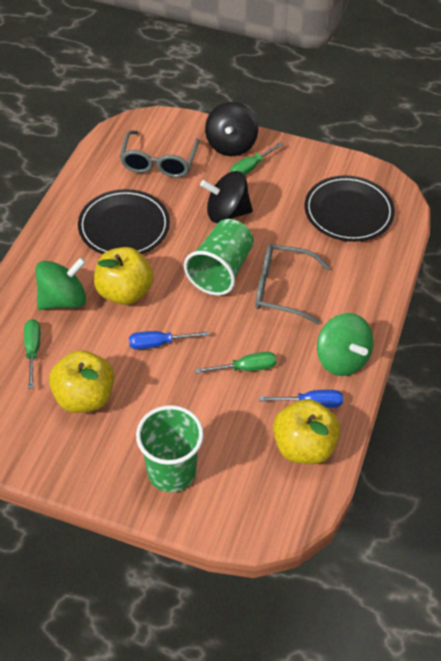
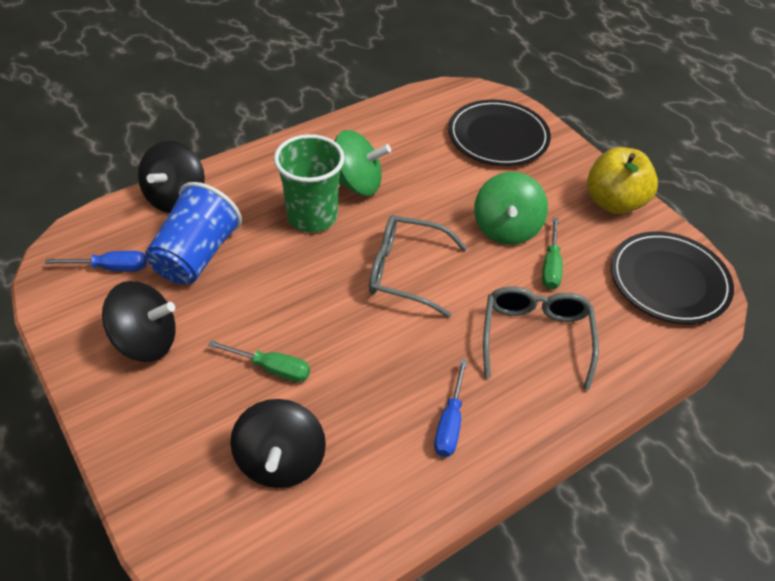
black spinning top: 2 -> 3
blue cup: 0 -> 1
green cup: 2 -> 1
green screwdriver: 3 -> 2
yellow apple: 3 -> 1

